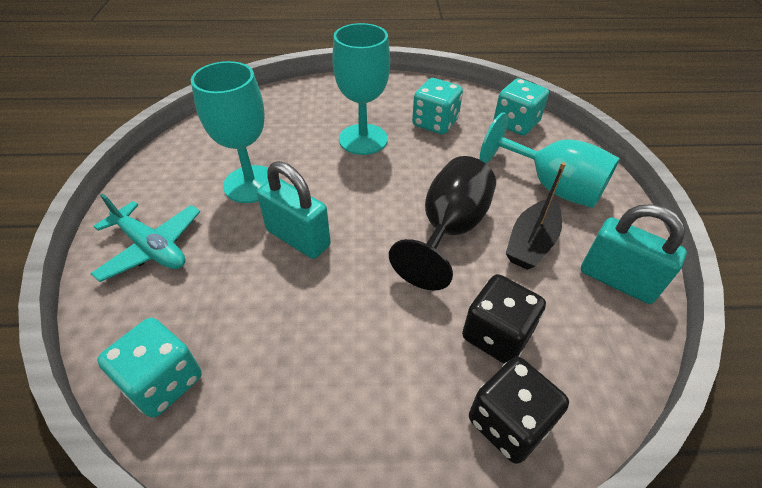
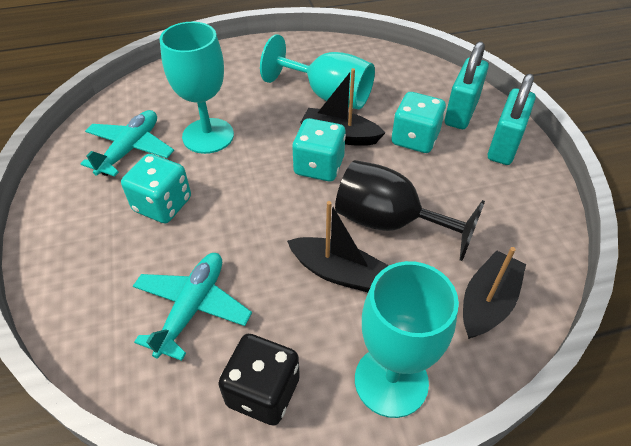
black boat: 1 -> 3
black dice: 2 -> 1
turquoise plane: 1 -> 2

